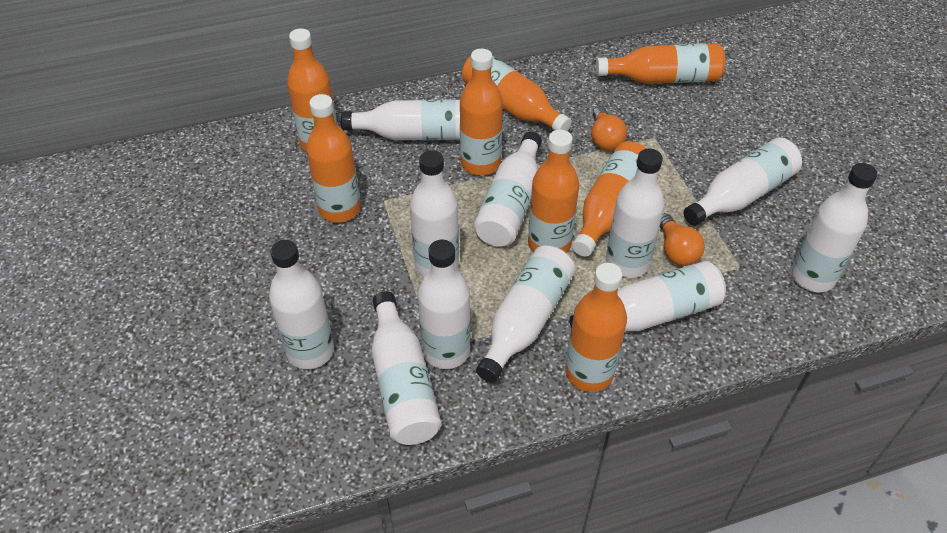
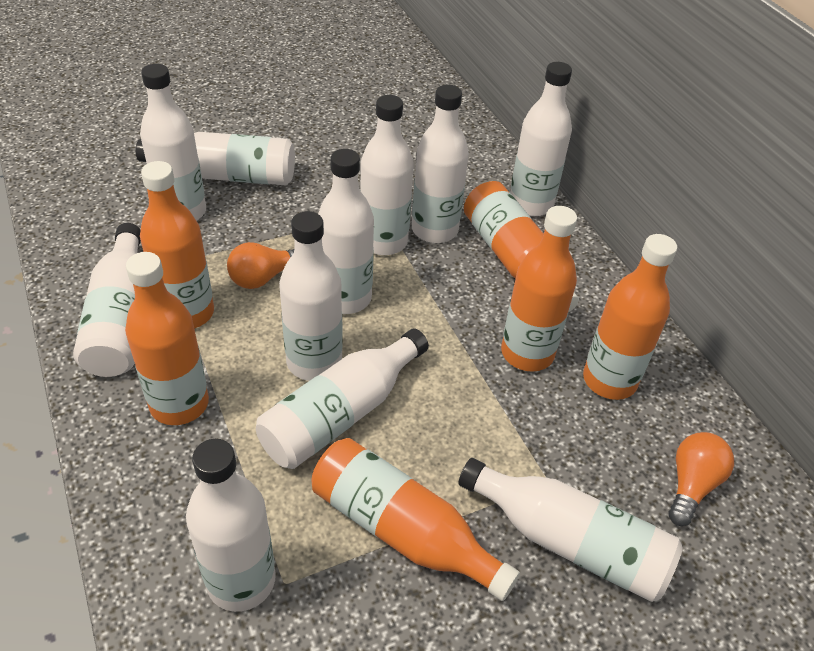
orange bottle: 8 -> 6

